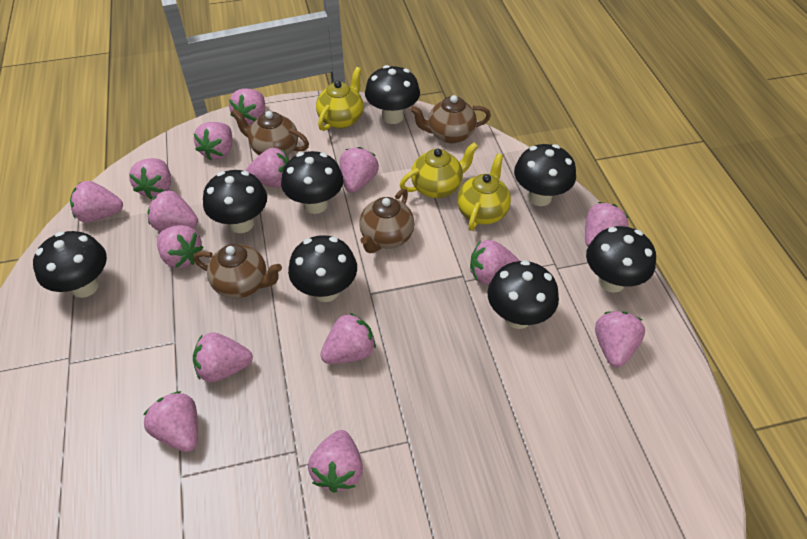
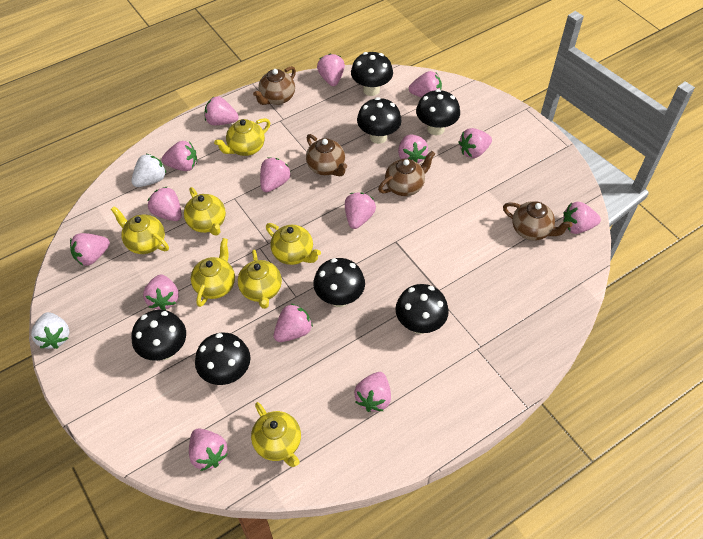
black mushroom: 8 -> 7
white strawberry: 0 -> 2
yellow teapot: 3 -> 7

